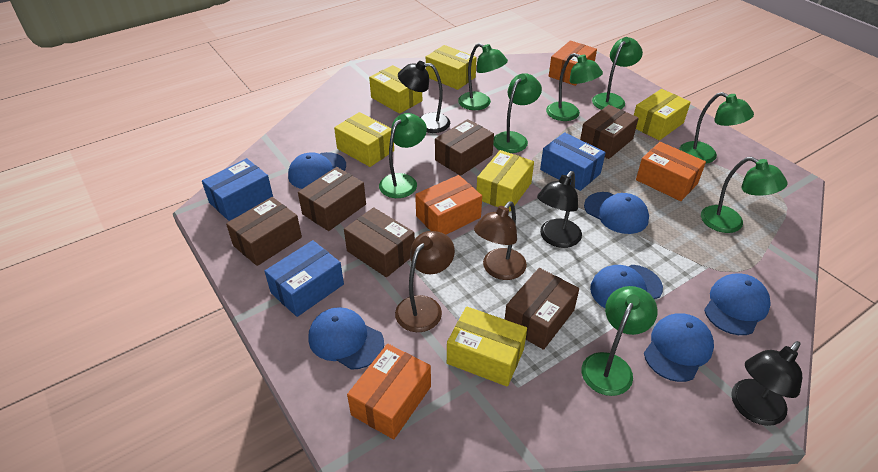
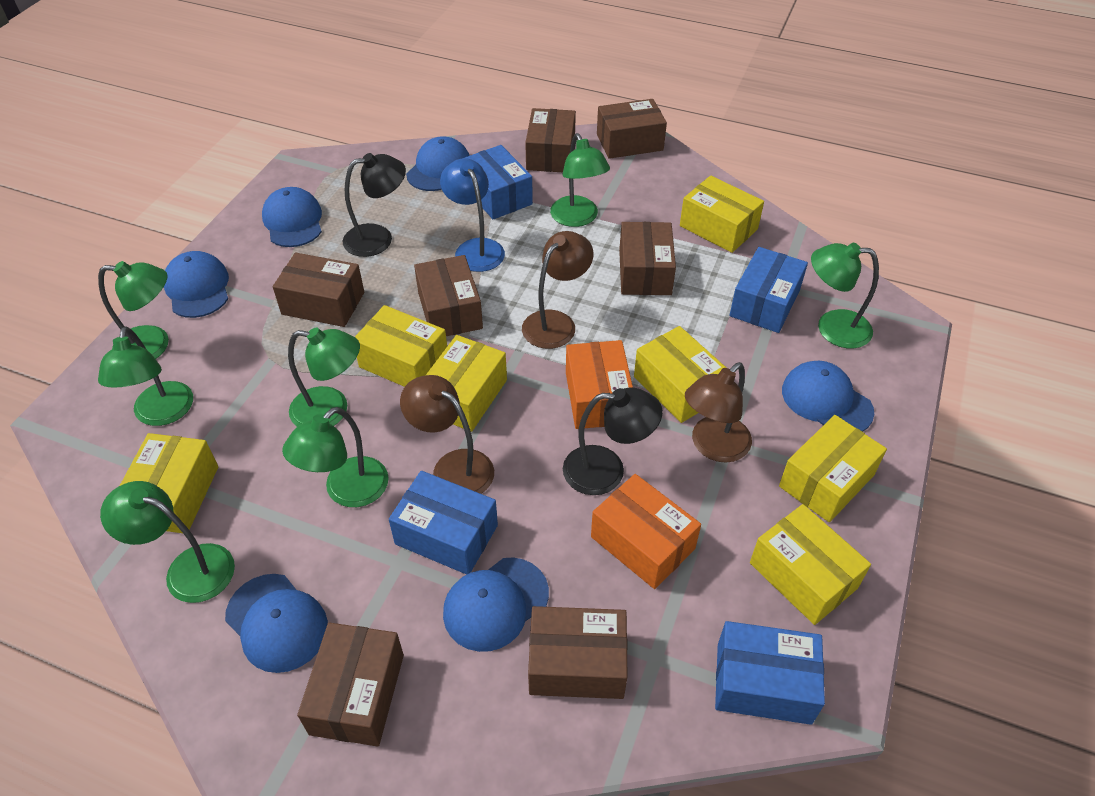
black lamp: 3 -> 2
blue box: 3 -> 4
blue lamp: 0 -> 1
brown box: 6 -> 7
brown lamp: 2 -> 3
green lamp: 8 -> 7
orange box: 4 -> 2
yellow box: 6 -> 7

